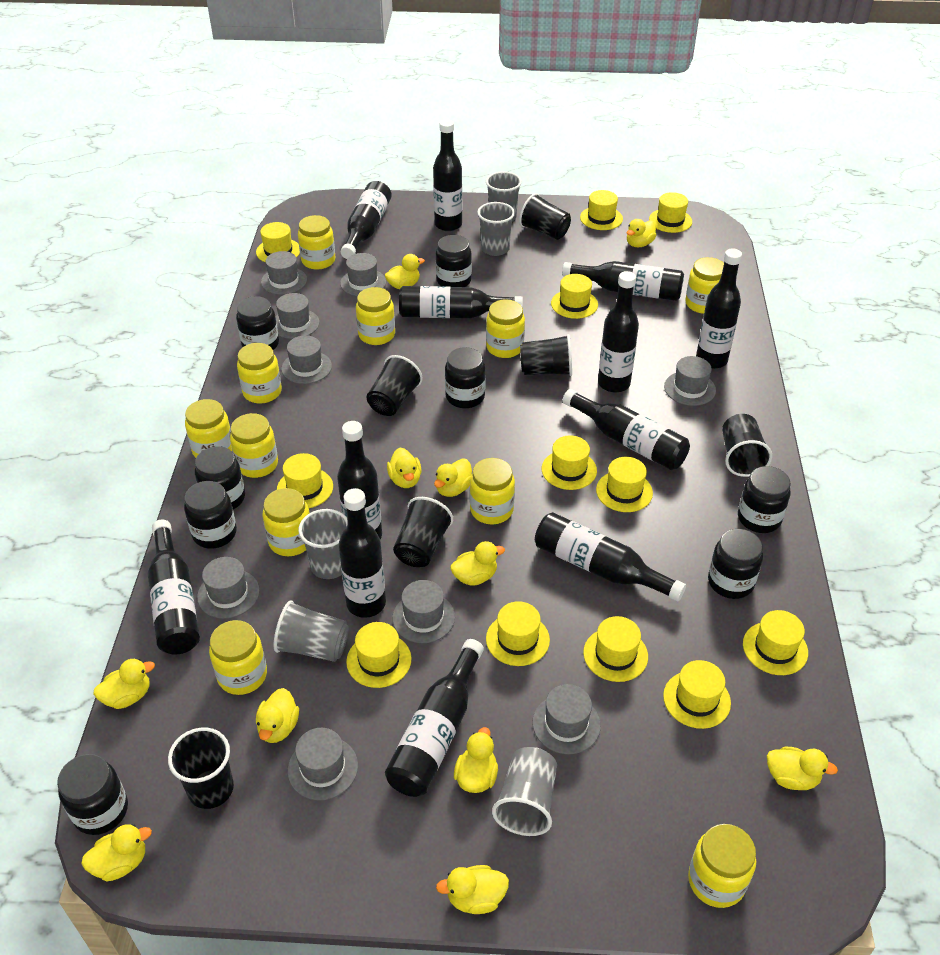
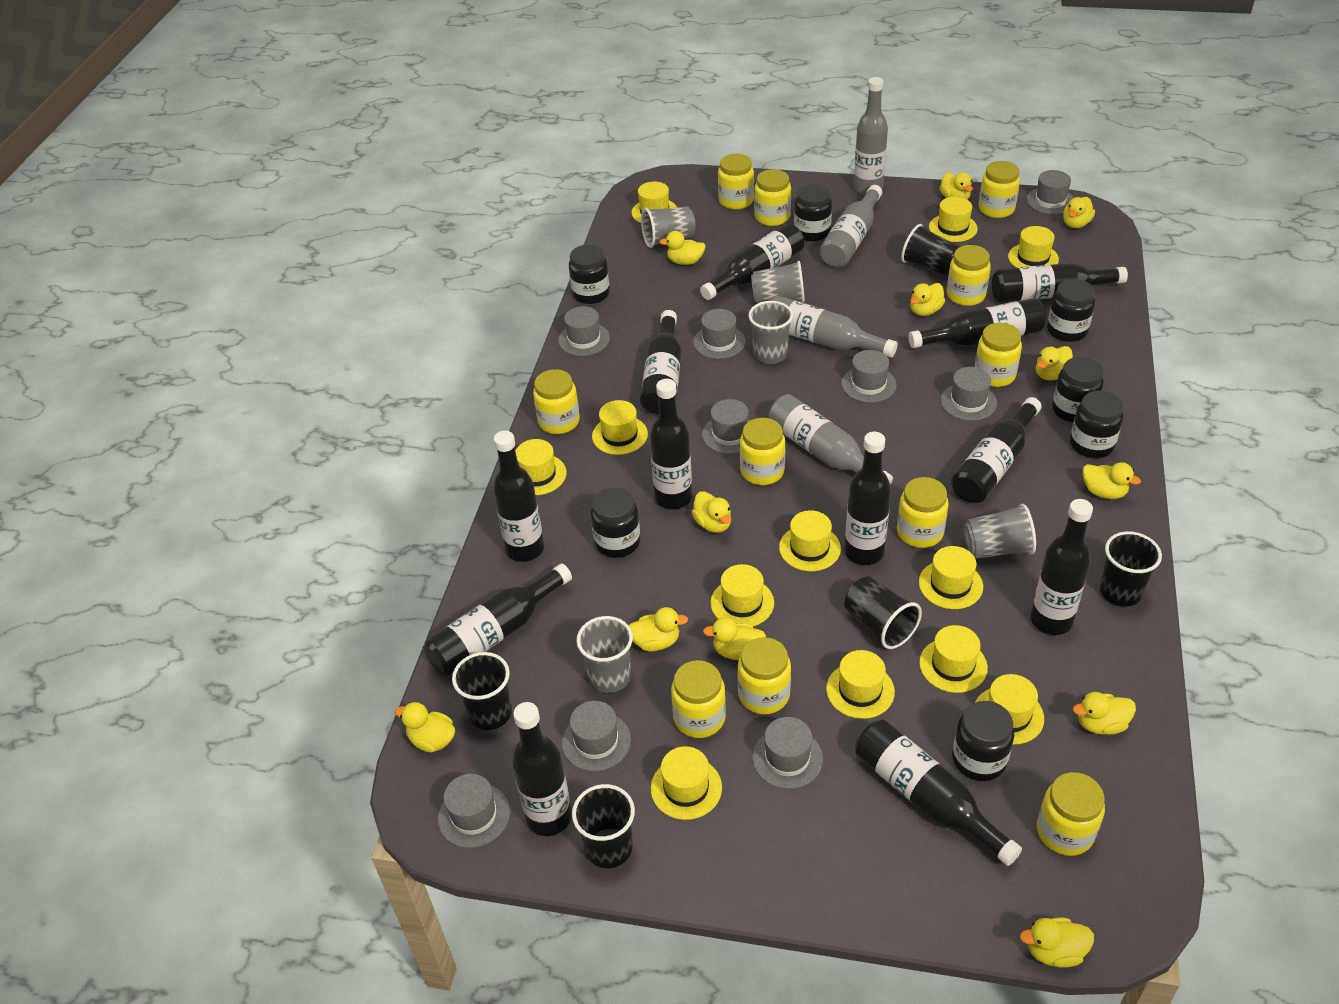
black cup: 6 -> 5
black jar: 8 -> 7
grey bottle: 0 -> 4
yellow duck: 11 -> 12

